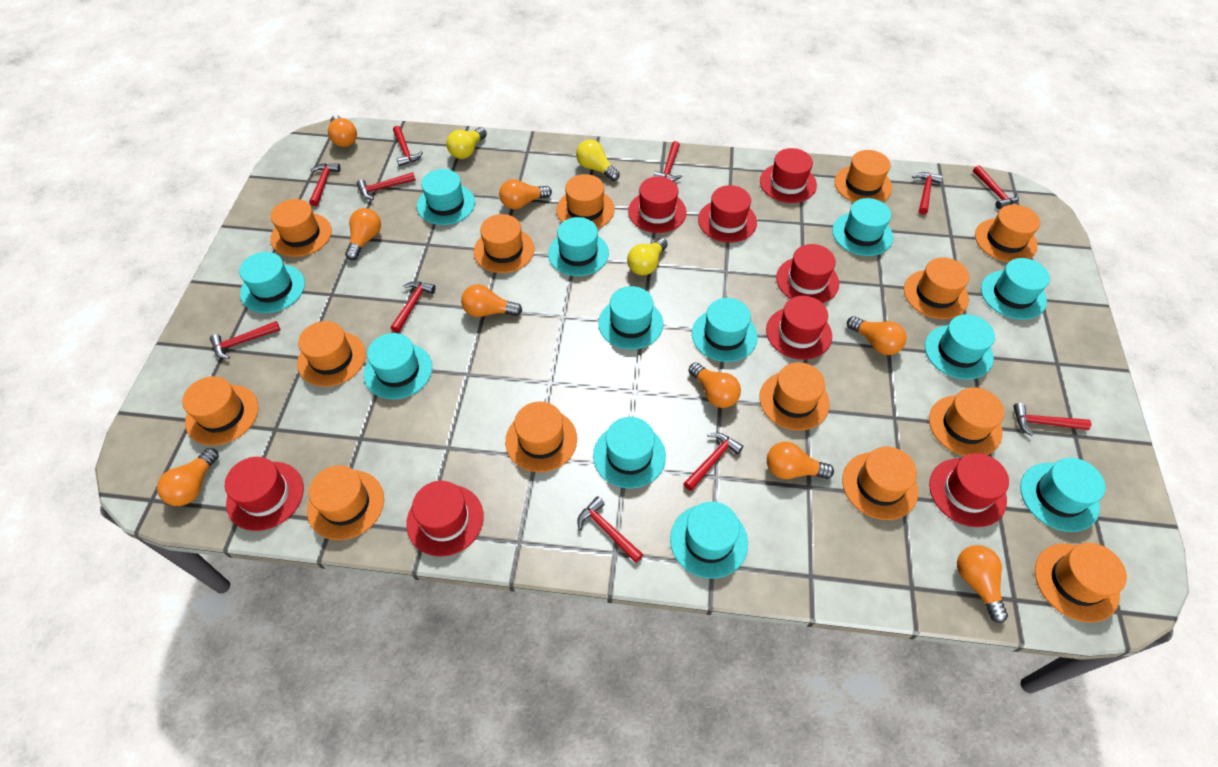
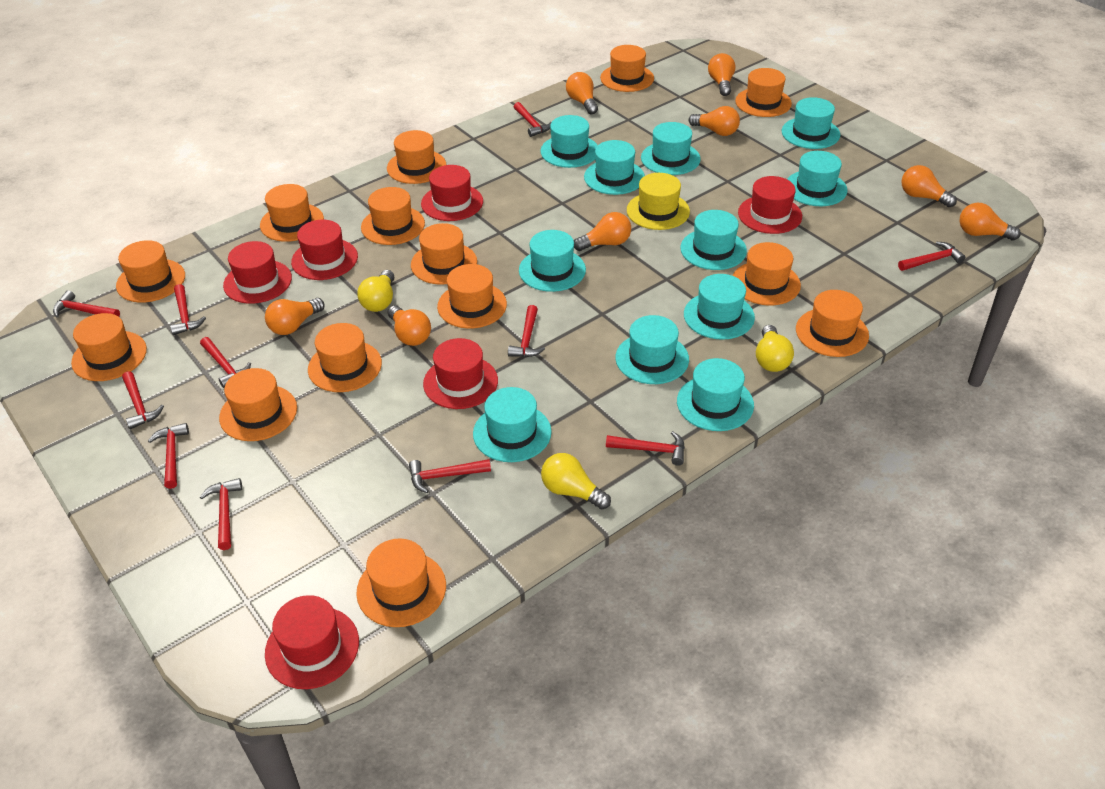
orange light bulb: 9 -> 8
red hat: 8 -> 6
turquoise hat: 12 -> 11
yellow hat: 0 -> 1

